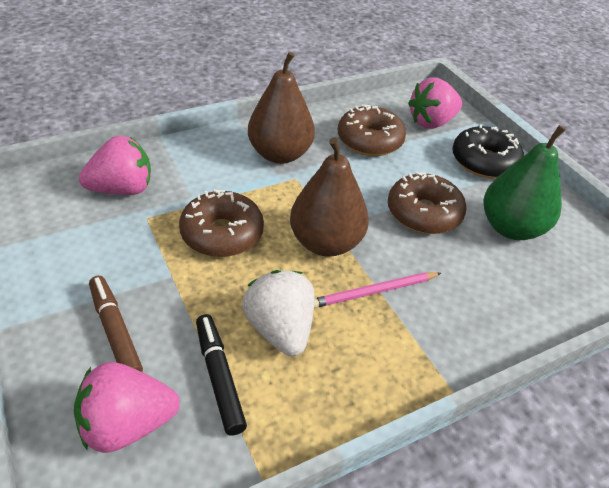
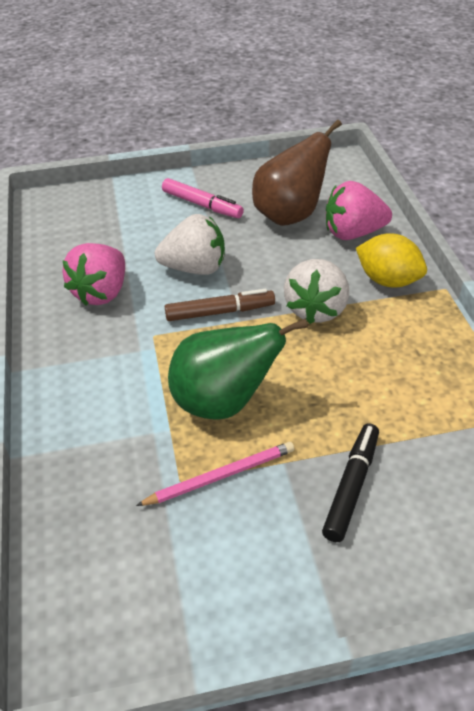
black donut: 1 -> 0
brown donut: 3 -> 0
brown pear: 2 -> 1
pink marker: 0 -> 1
pink strawberry: 3 -> 2
white strawberry: 1 -> 2
yellow lemon: 0 -> 1

